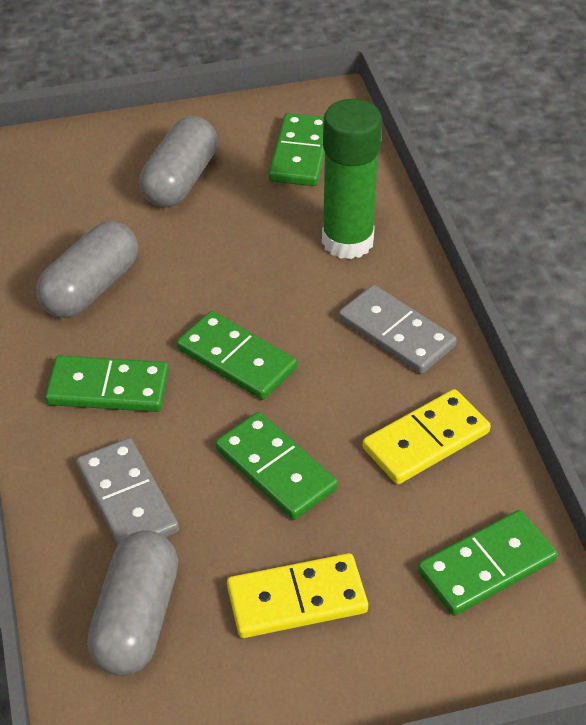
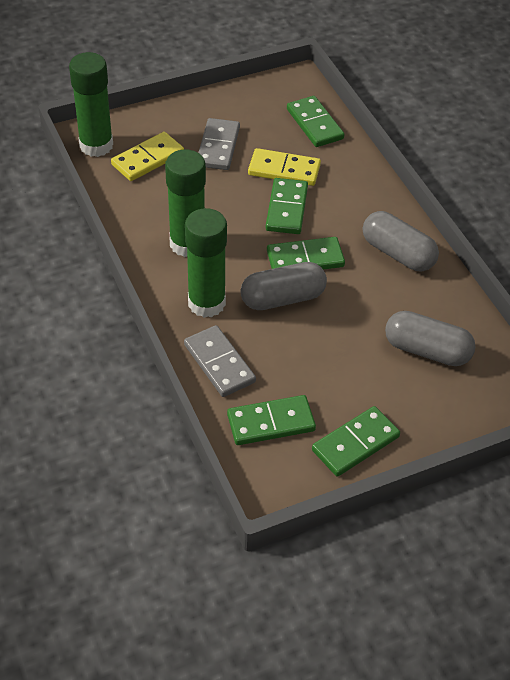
green glue stick: 1 -> 3

